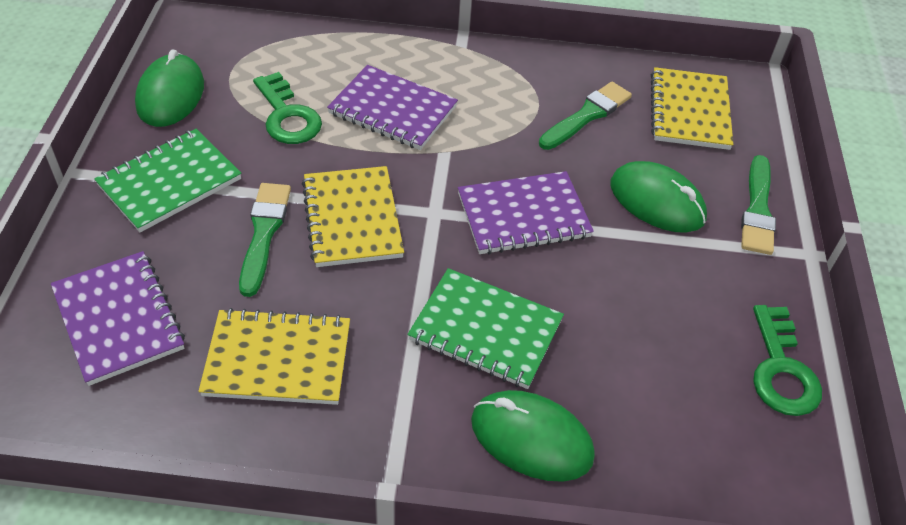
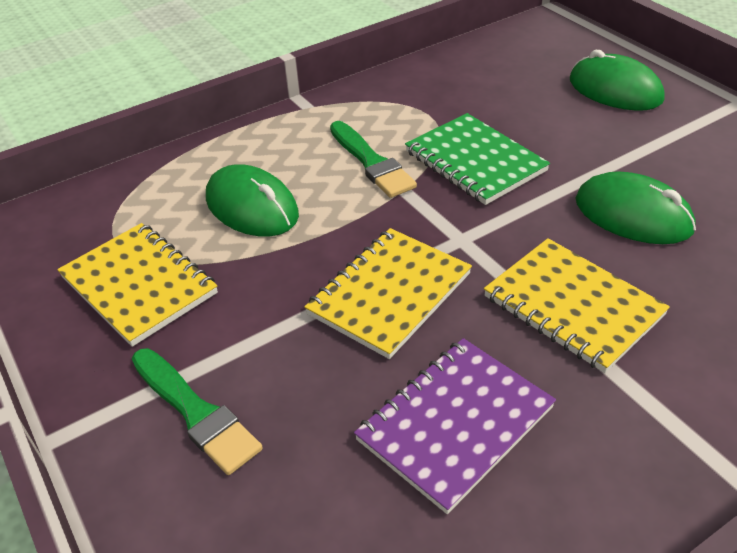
green brush: 3 -> 2
green key: 2 -> 0
green notebook: 2 -> 1
purple notebook: 3 -> 1

